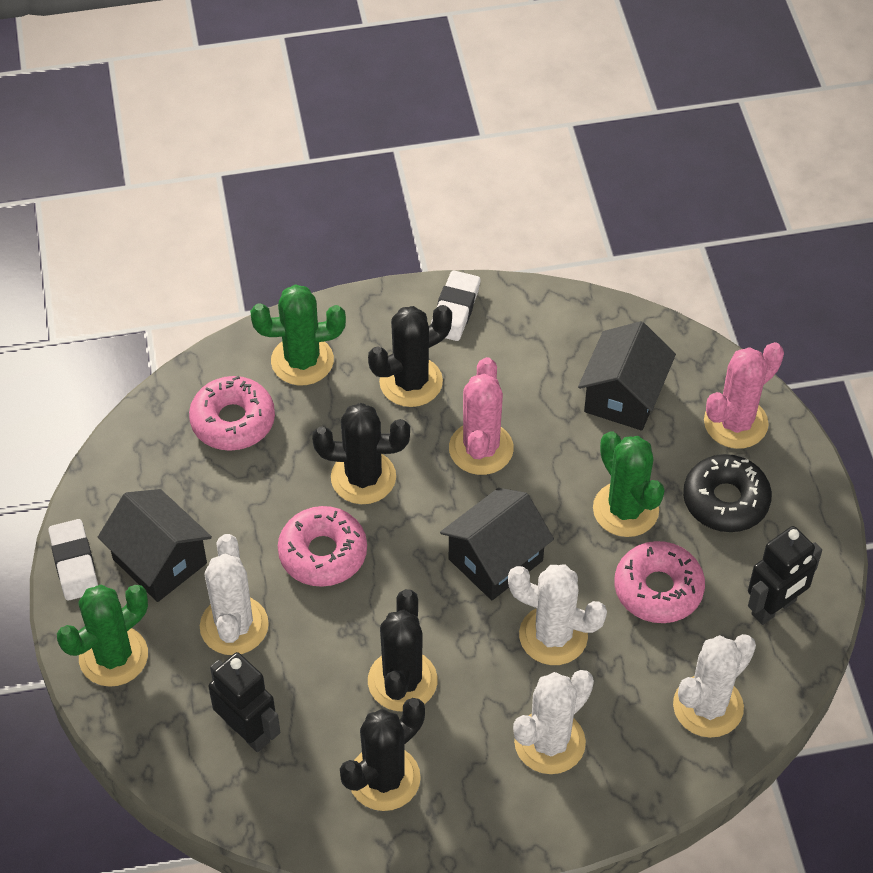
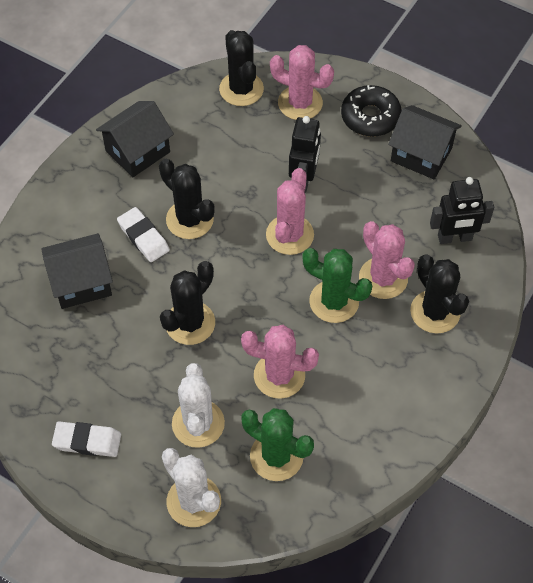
green cactus: 3 -> 2
pink cactus: 2 -> 4
pink donut: 3 -> 0
white cactus: 4 -> 2

